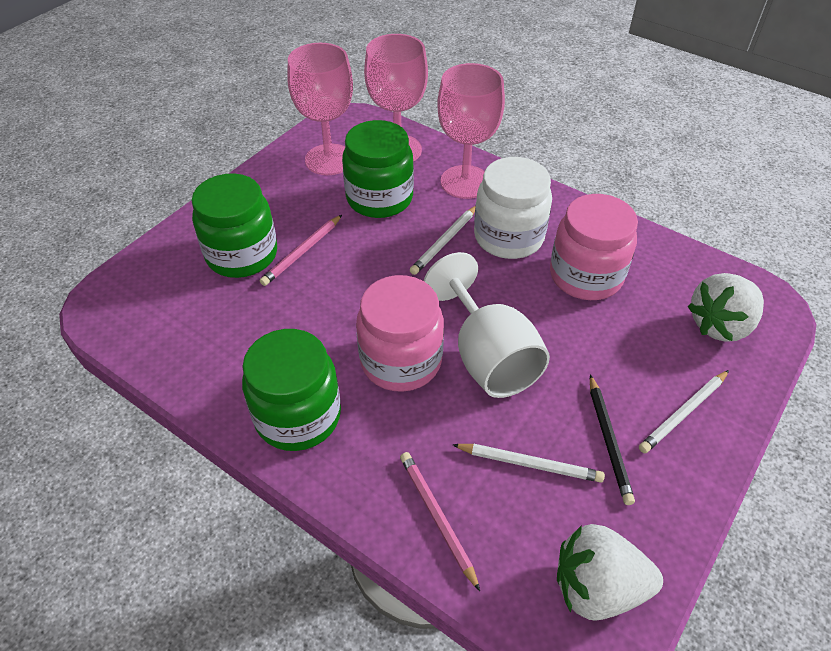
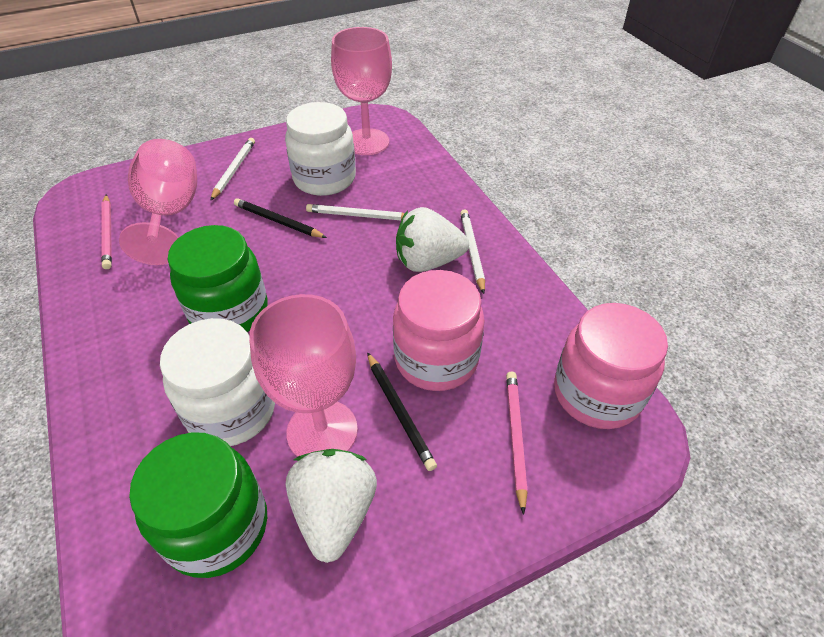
black pencil: 1 -> 2
green jar: 3 -> 2
white goblet: 1 -> 0
white jar: 1 -> 2

